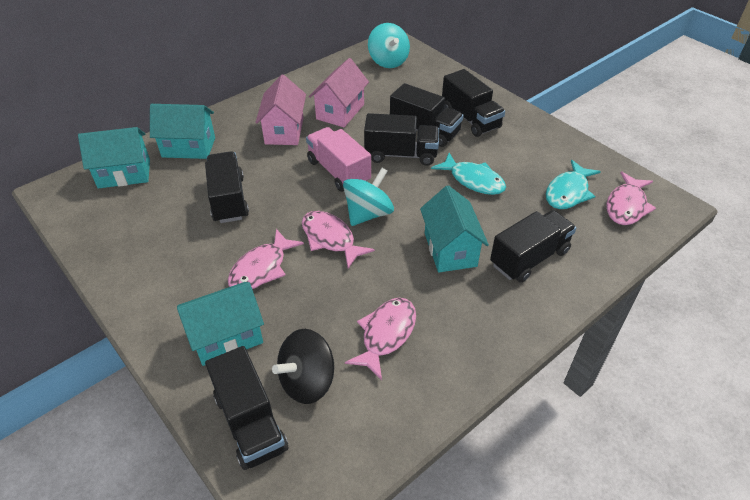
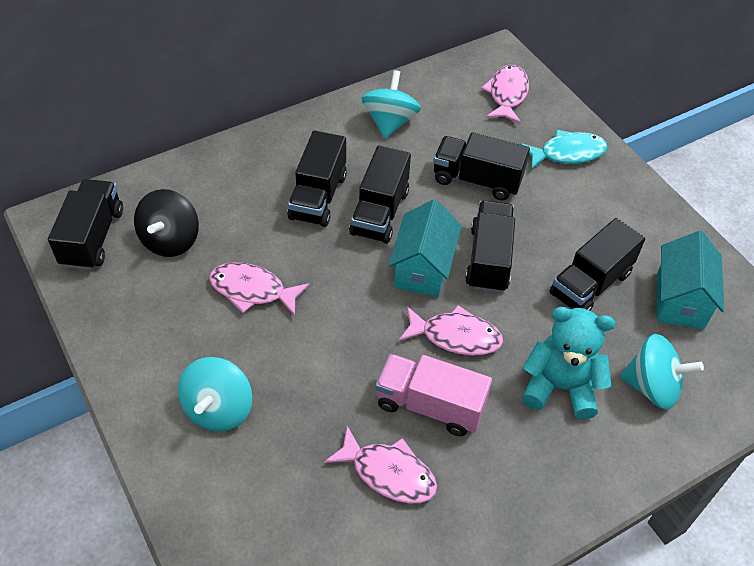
pink house: 2 -> 0
turquoise fish: 2 -> 1
turquoise house: 4 -> 2
turquoise spinning top: 2 -> 3
turquoise teddy bear: 0 -> 1

